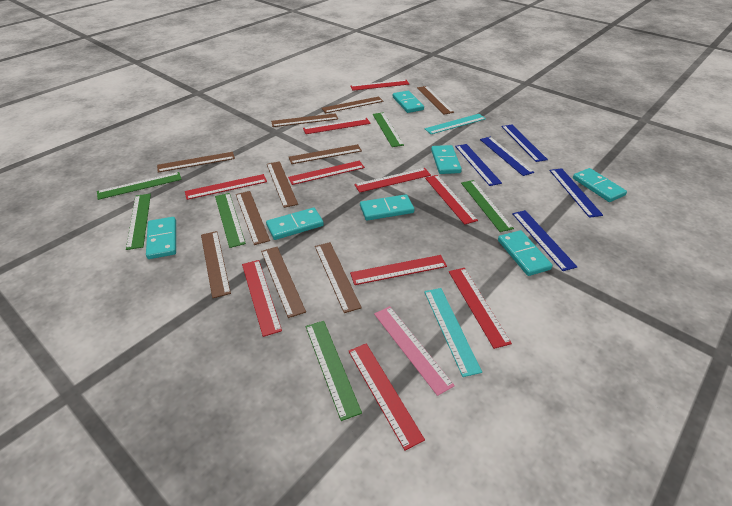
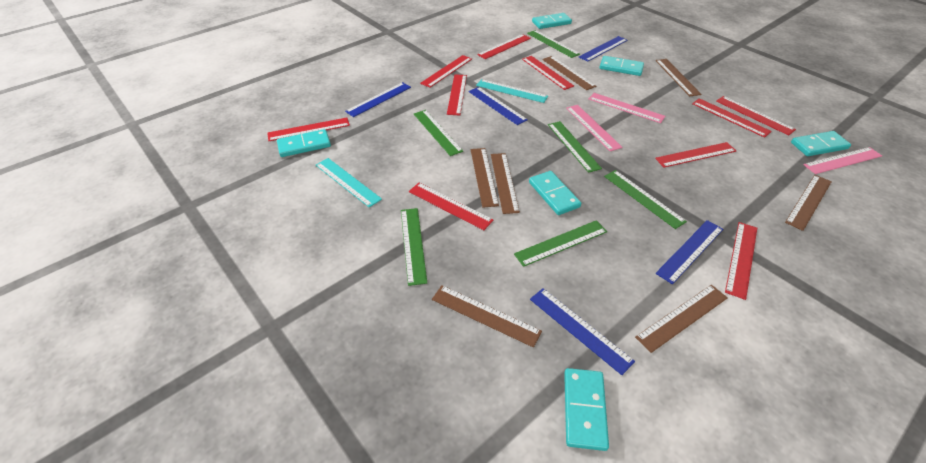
brown ruler: 10 -> 7
pink ruler: 1 -> 3
turquoise domino: 7 -> 6

